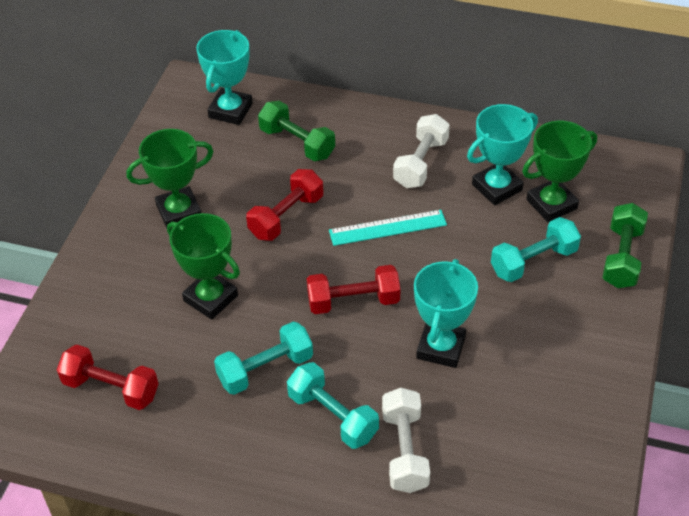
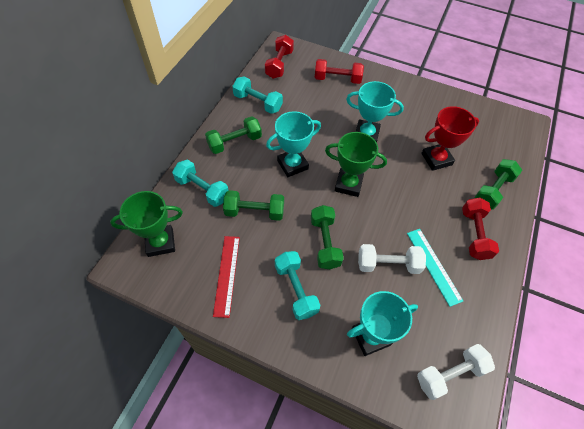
green dumbbell: 2 -> 4
green trophy: 3 -> 2
red ruler: 0 -> 1
red trophy: 0 -> 1

